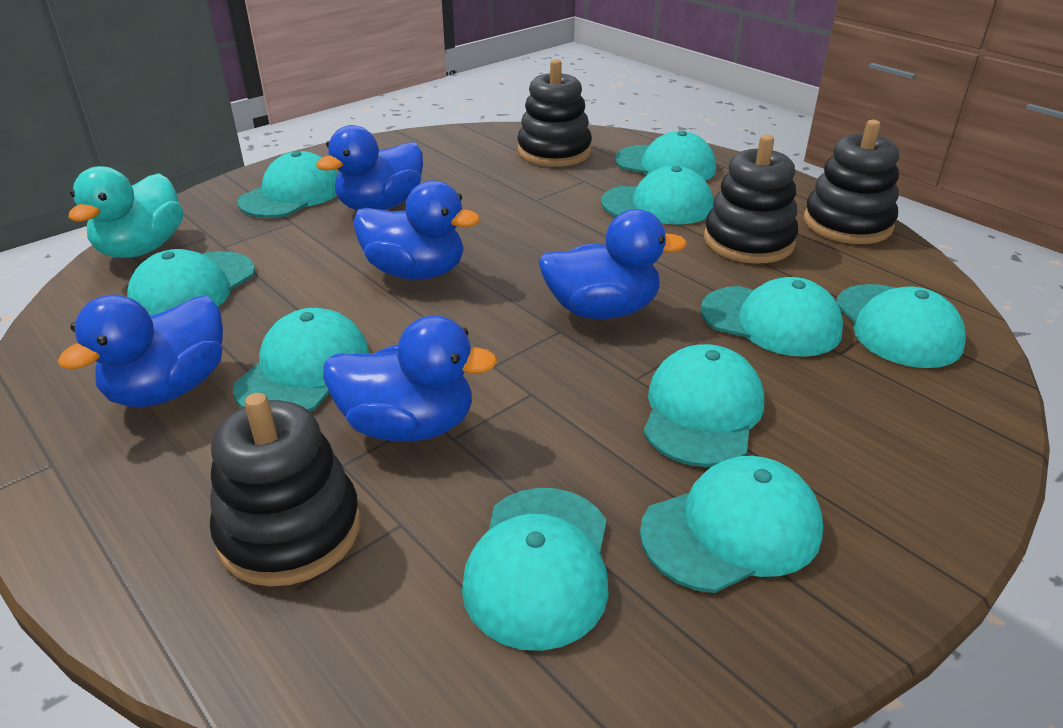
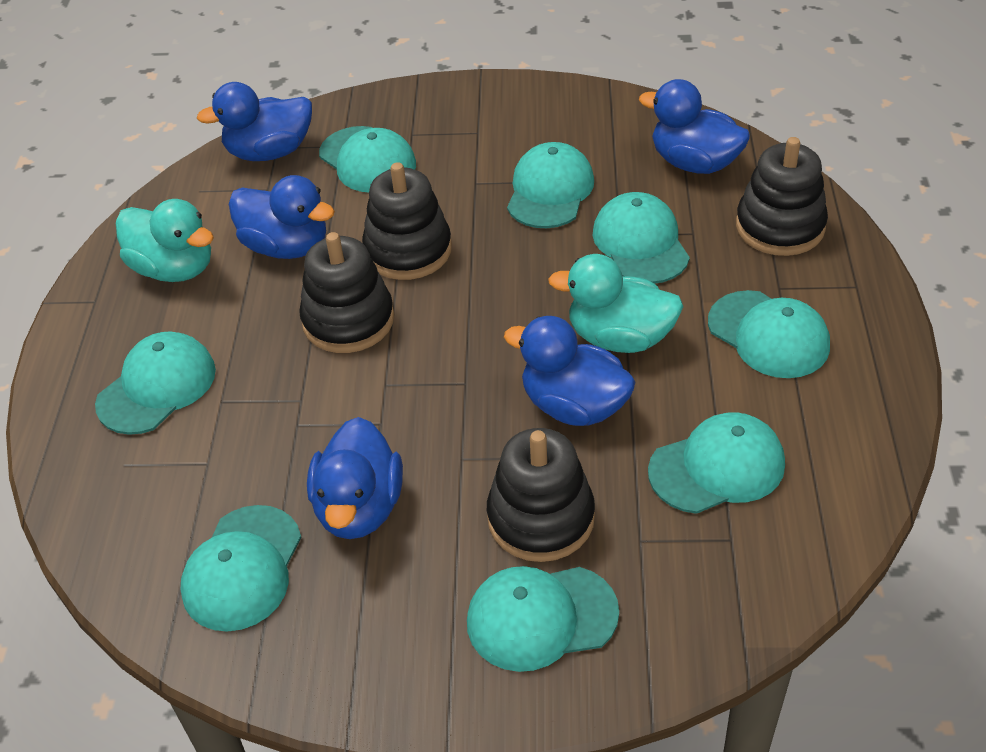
turquoise cap: 10 -> 8
turquoise duck: 1 -> 2

